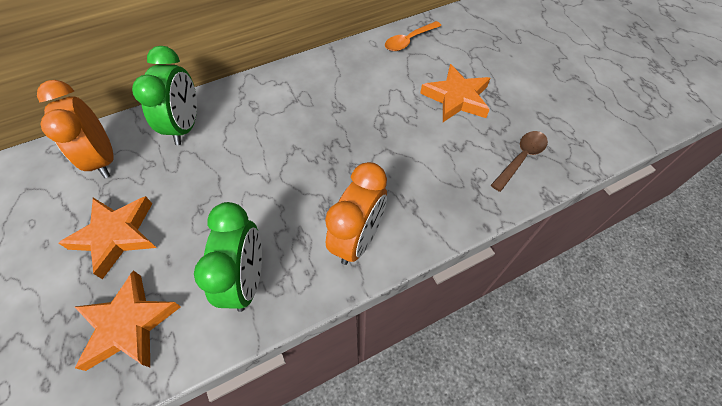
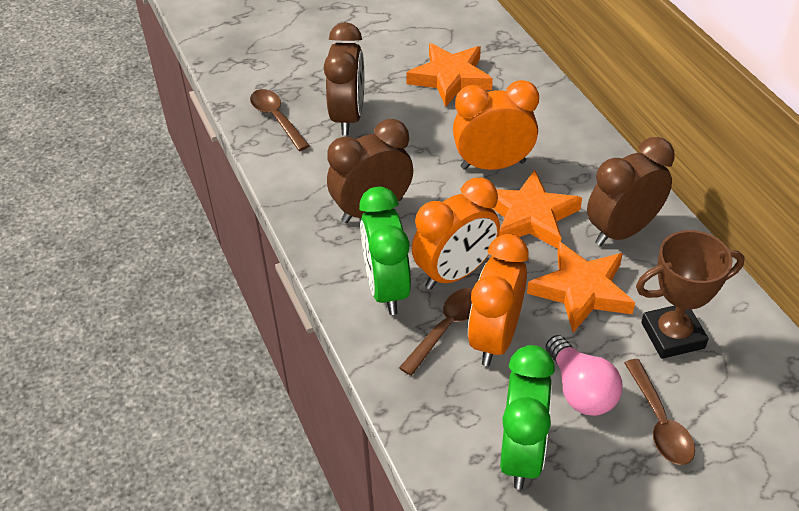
brown clock: 0 -> 3
brown spoon: 1 -> 3
brown trophy: 0 -> 1
orange clock: 2 -> 3
orange spoon: 1 -> 0
pink light bulb: 0 -> 1

